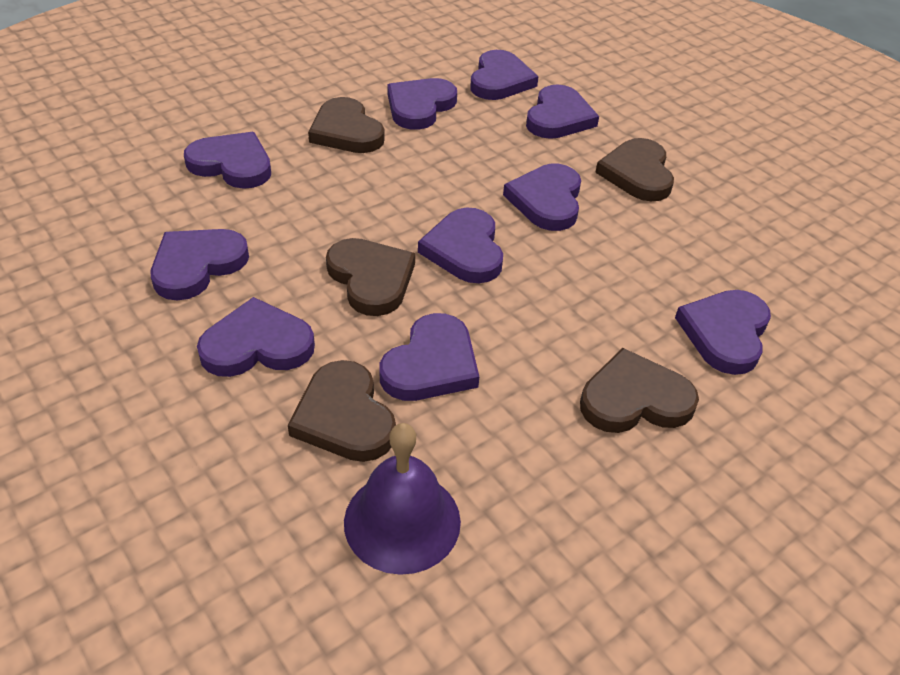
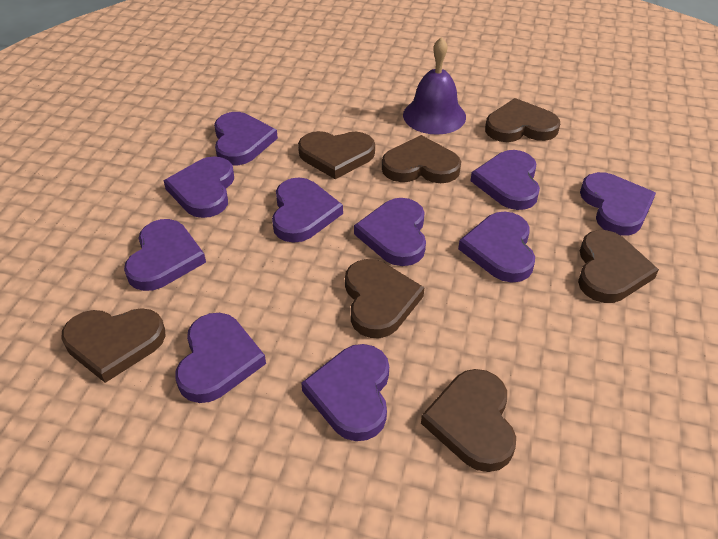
brown heart: 5 -> 7

